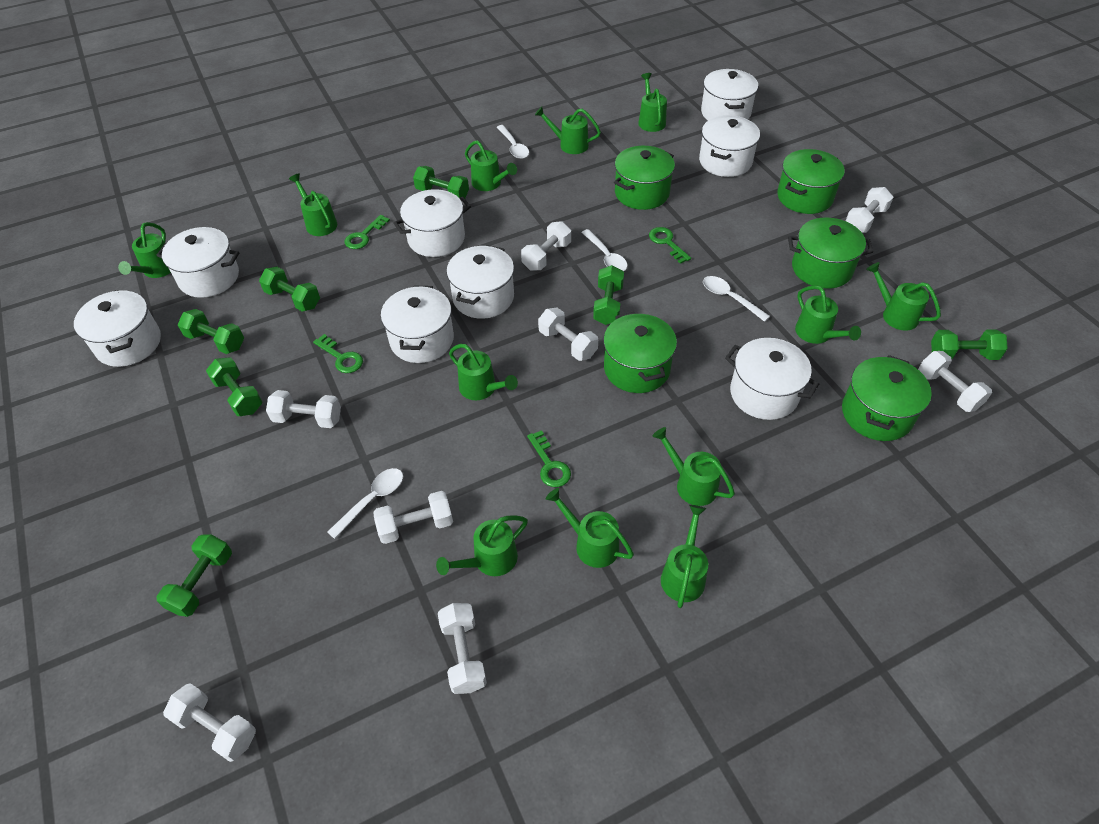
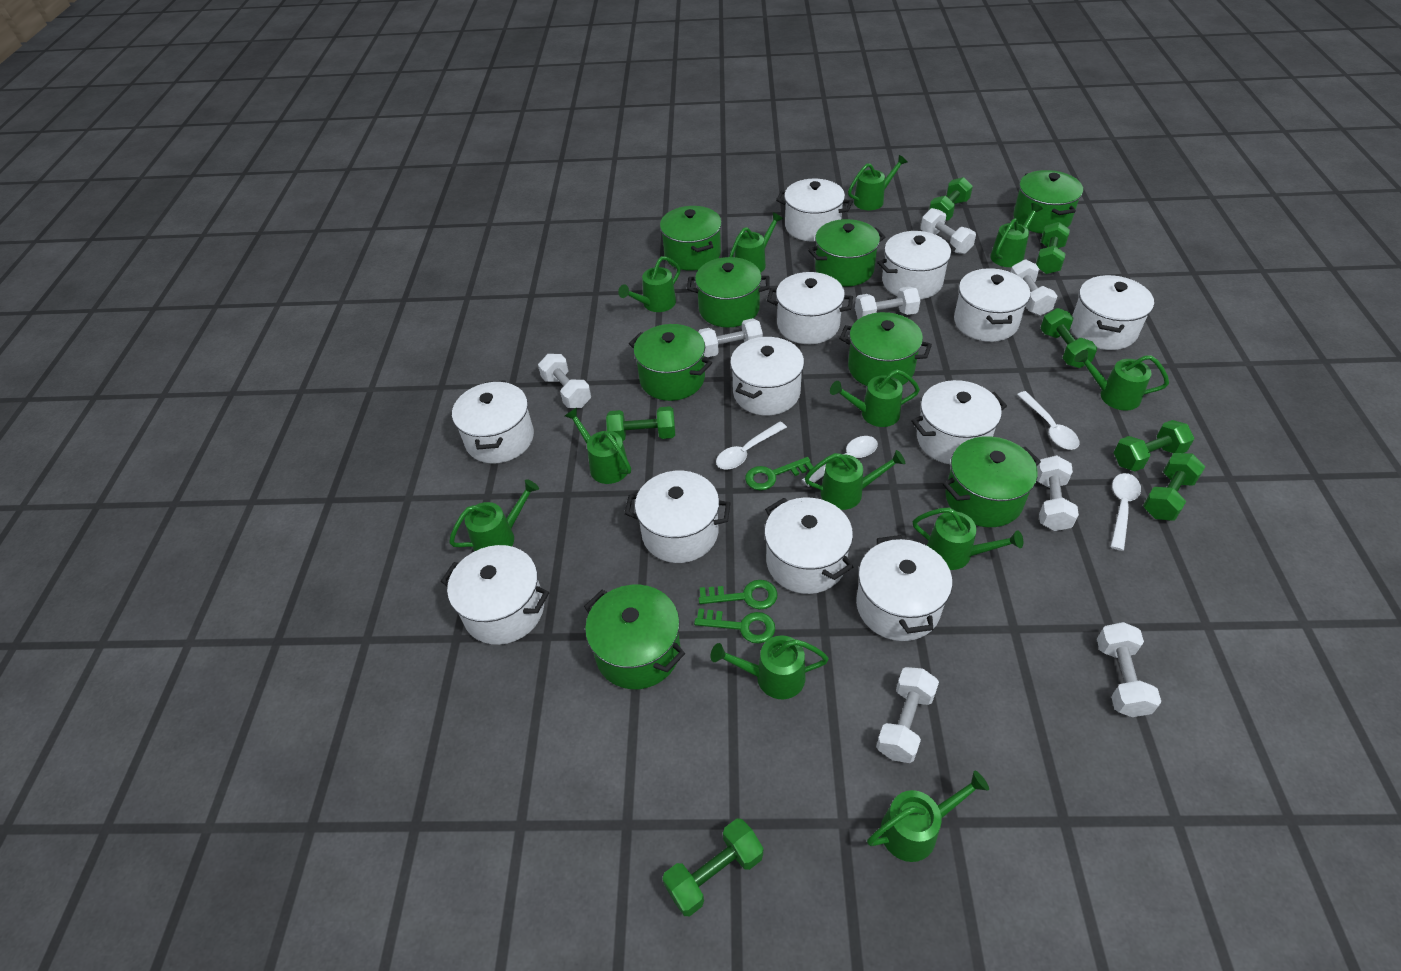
green key: 4 -> 3
green pot: 5 -> 8
white pot: 8 -> 12

